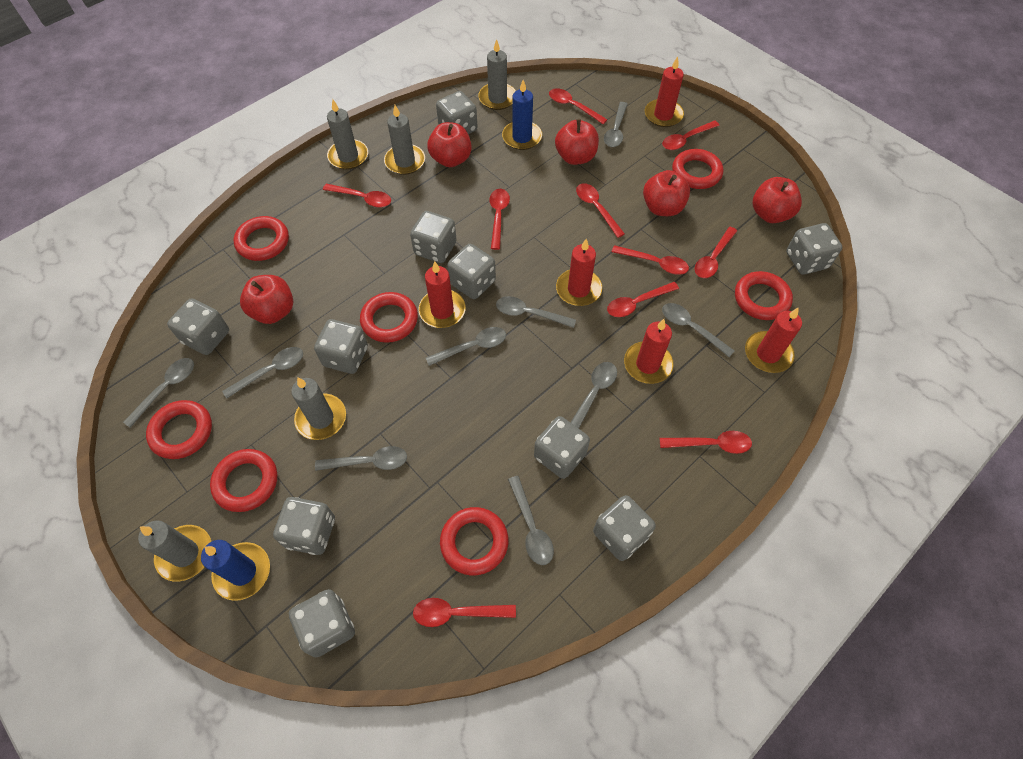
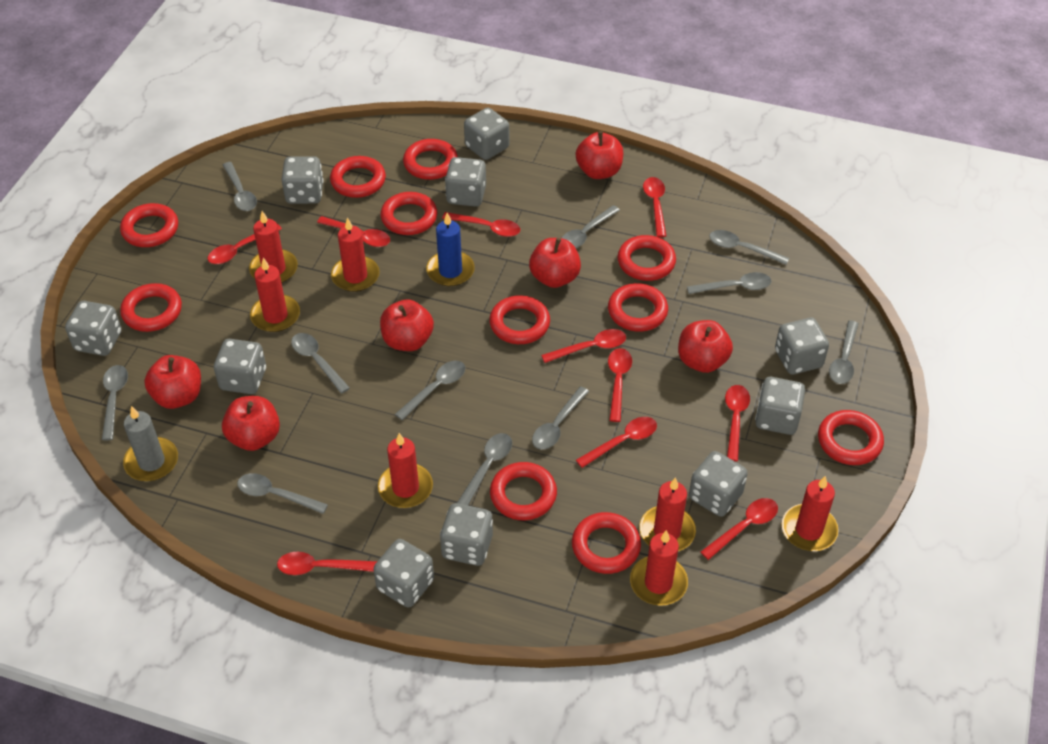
blue candle: 2 -> 1
grey candle: 5 -> 1
grey spoon: 9 -> 11
red apple: 5 -> 6
red candle: 5 -> 7
red ring: 7 -> 11

